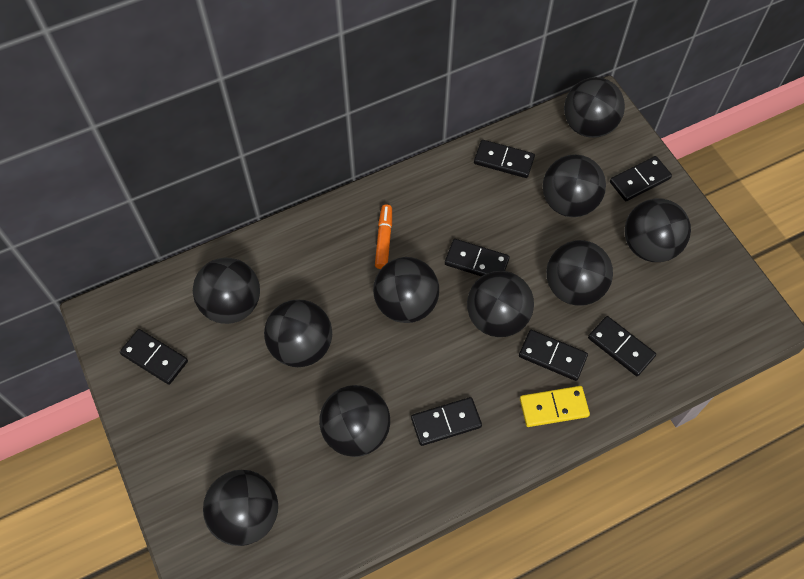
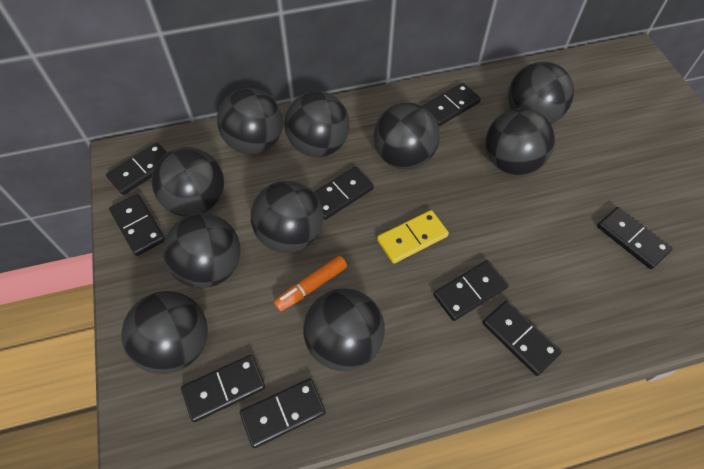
black domino: 7 -> 9

